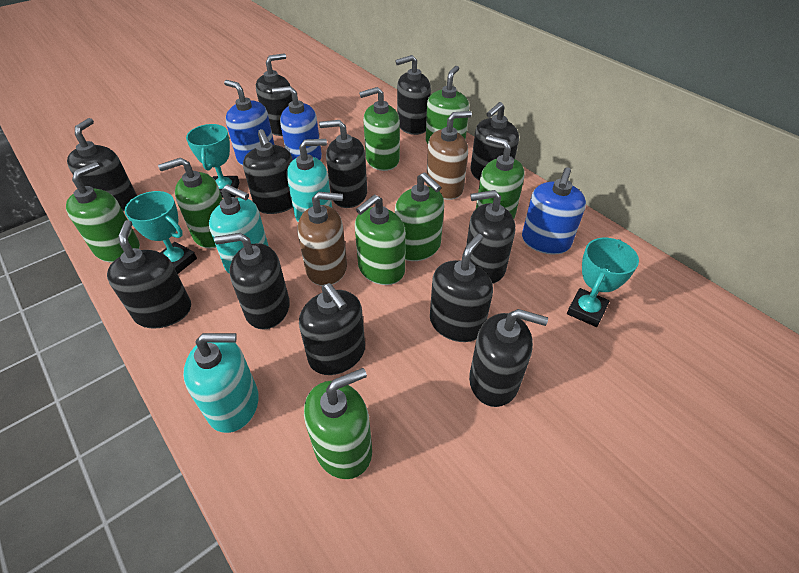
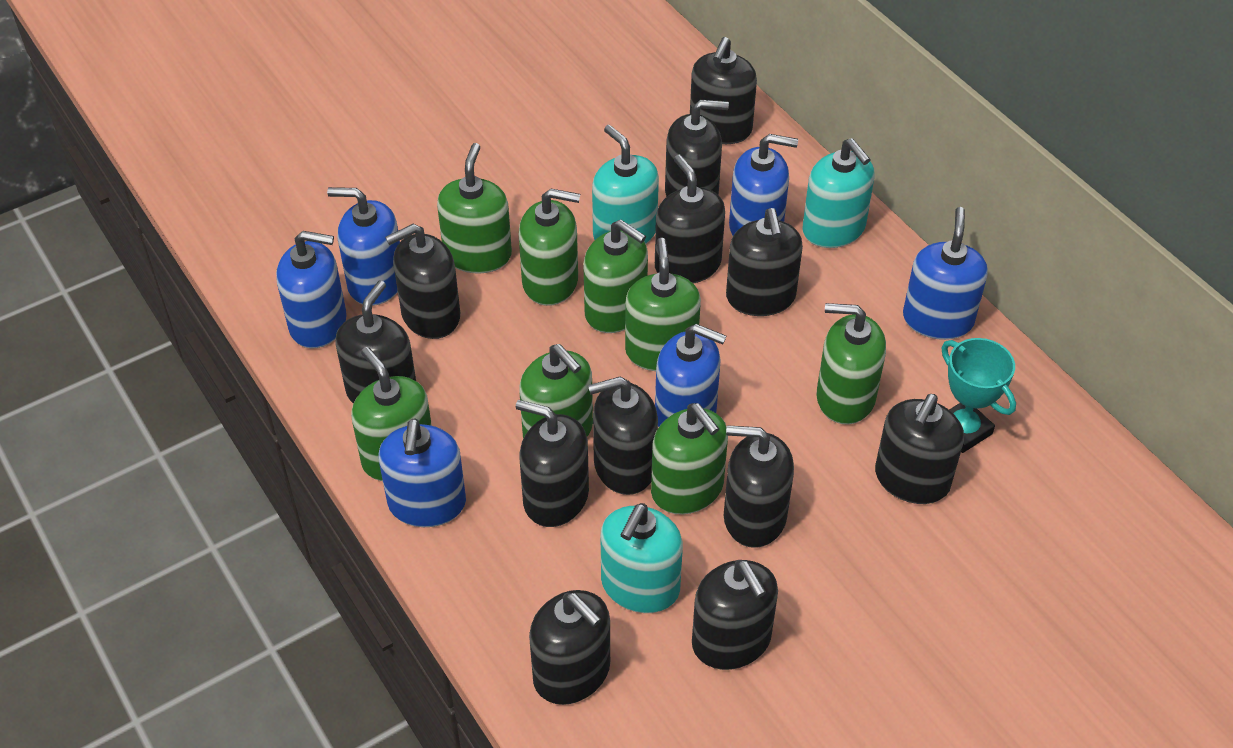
blue soap dispenser: 3 -> 6
brown soap dispenser: 2 -> 0
turquoise trophy: 3 -> 1

